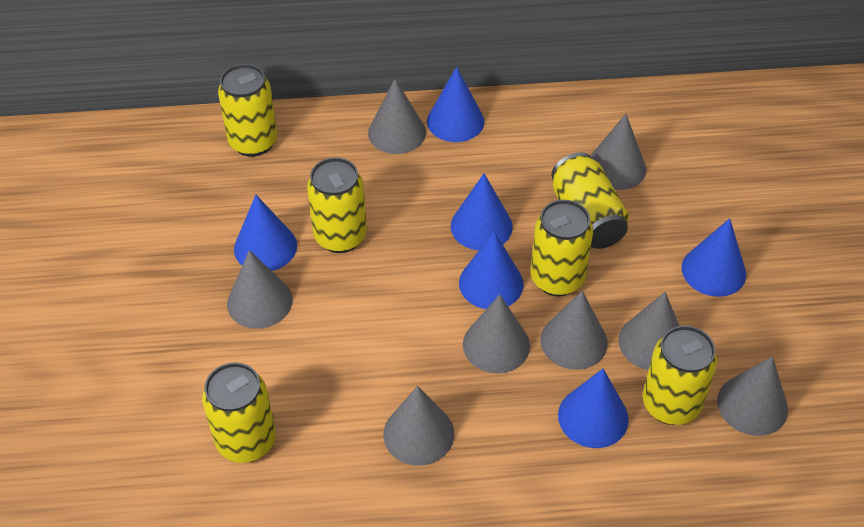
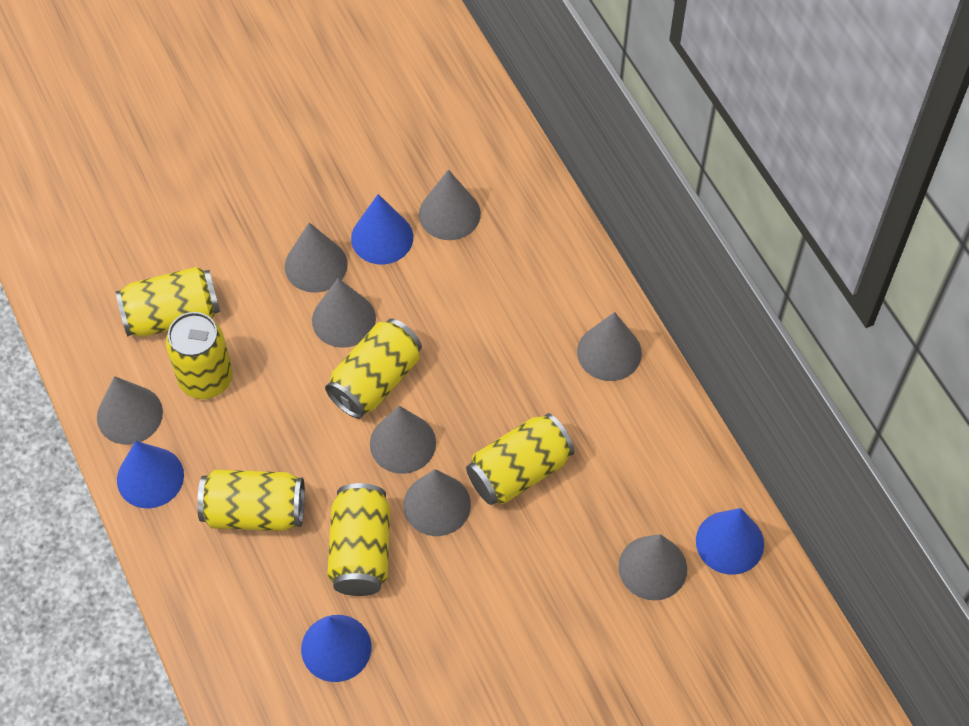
blue cone: 6 -> 4

